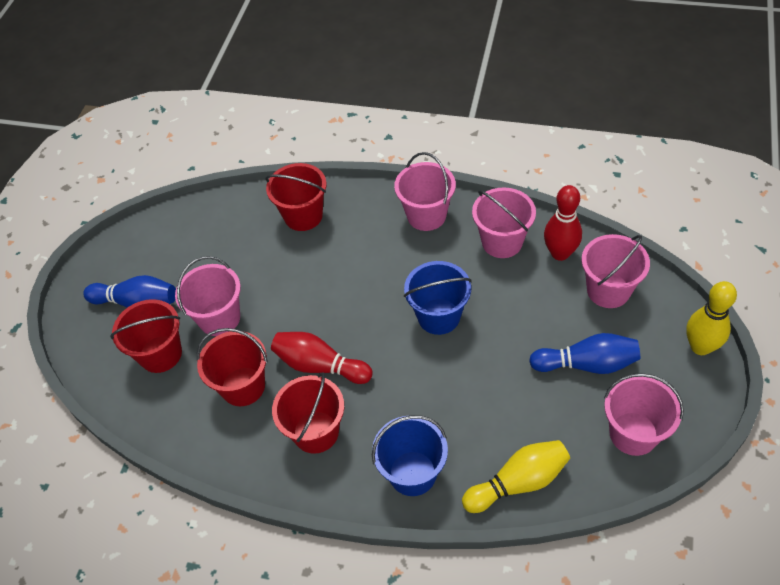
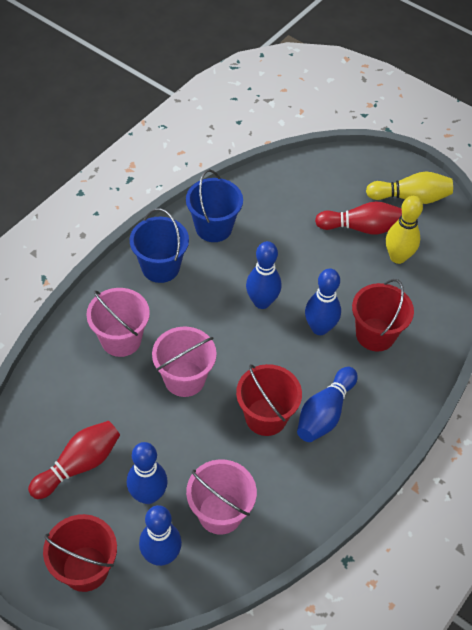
blue bowling pin: 2 -> 5
pink bucket: 5 -> 3
red bucket: 4 -> 3

